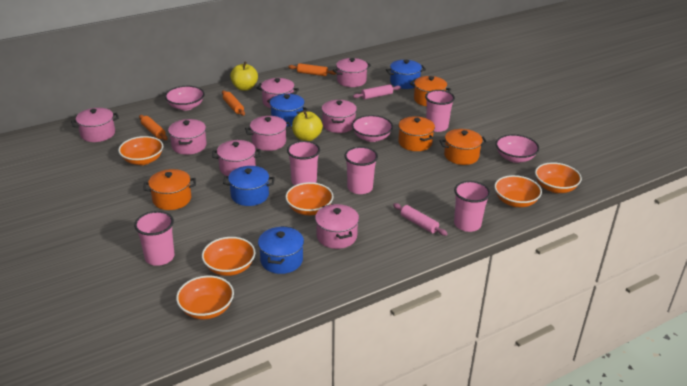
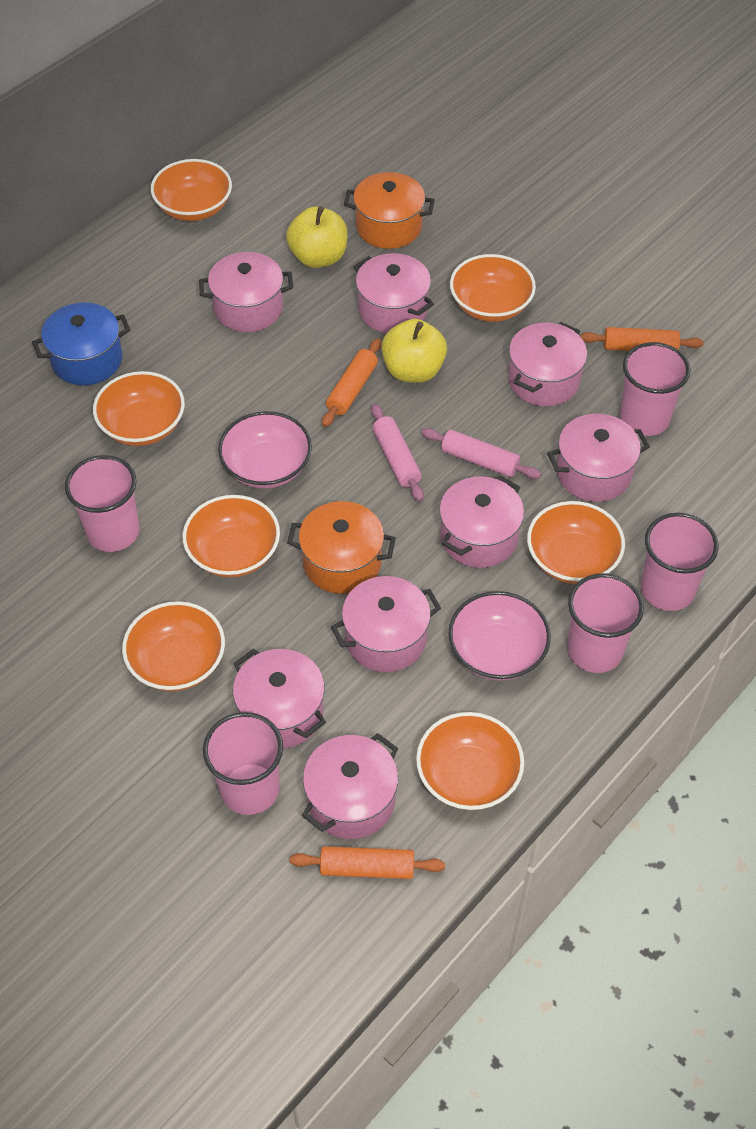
blue pot: 4 -> 1
orange bowl: 6 -> 7
orange pot: 4 -> 2
pink bowl: 3 -> 2

